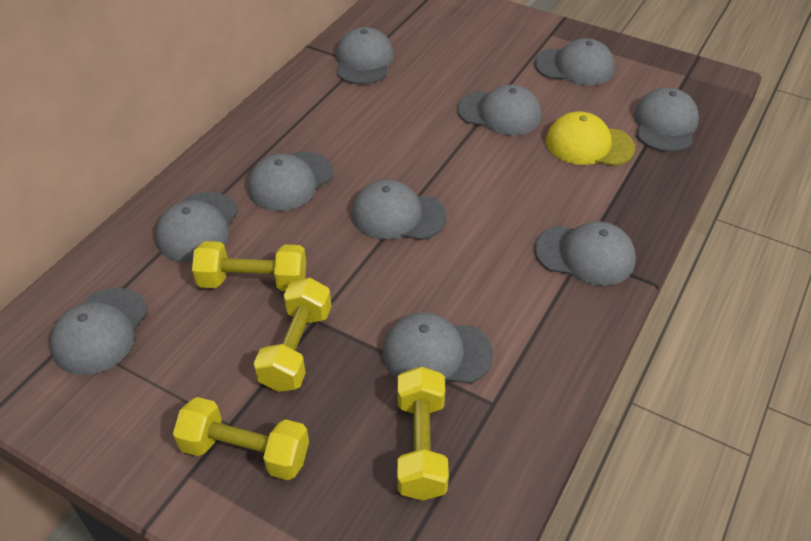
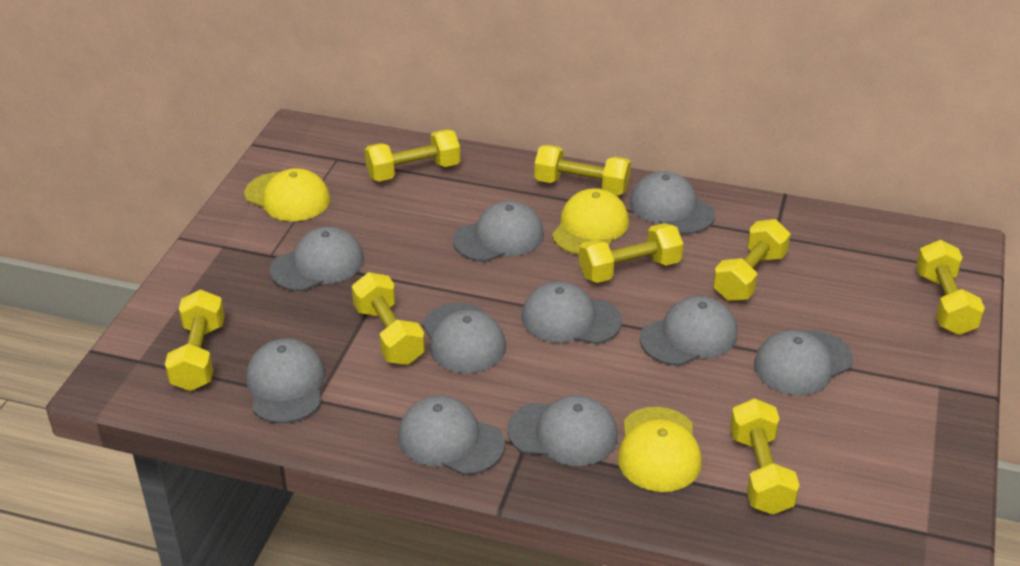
yellow cap: 1 -> 3
yellow dumbbell: 4 -> 8

